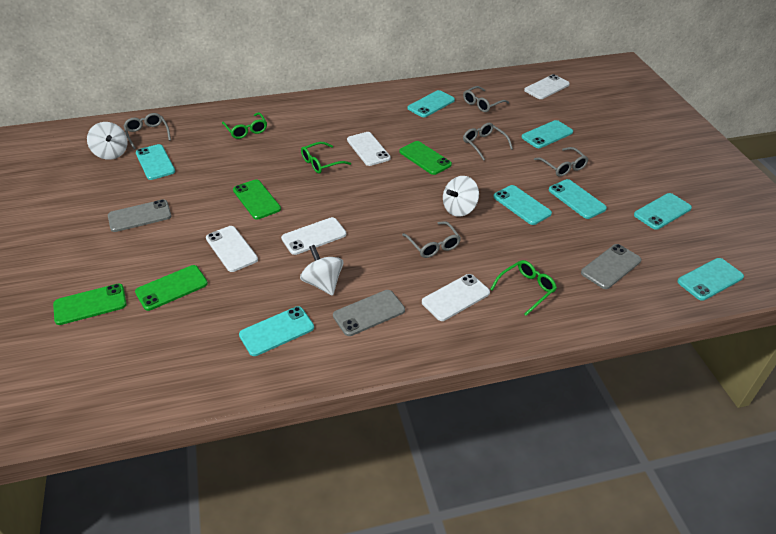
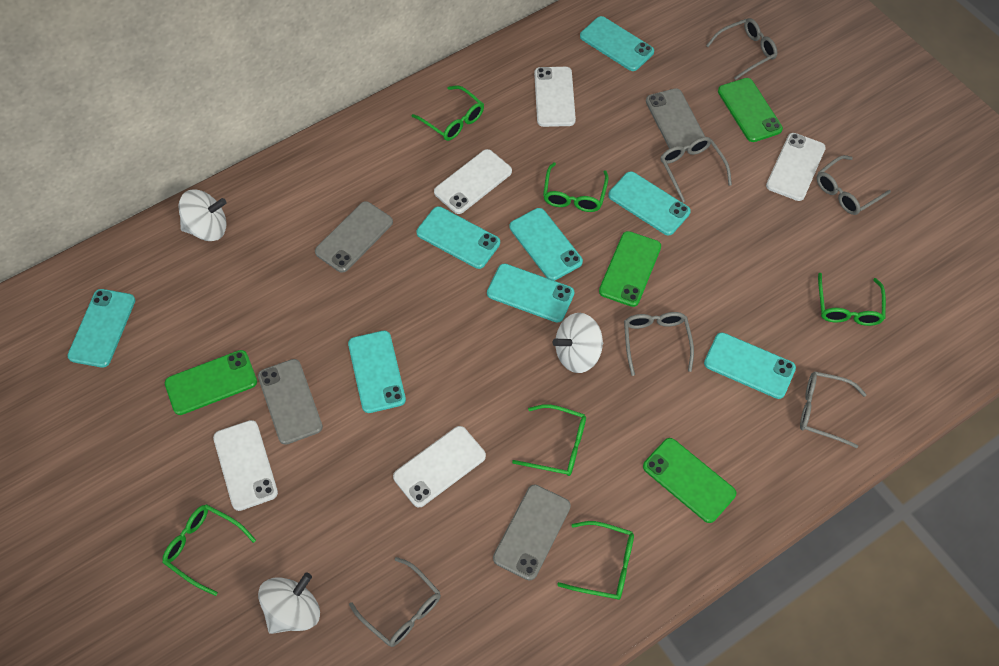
green glasses: 3 -> 6
grey glasses: 5 -> 6
grey phone: 3 -> 4

